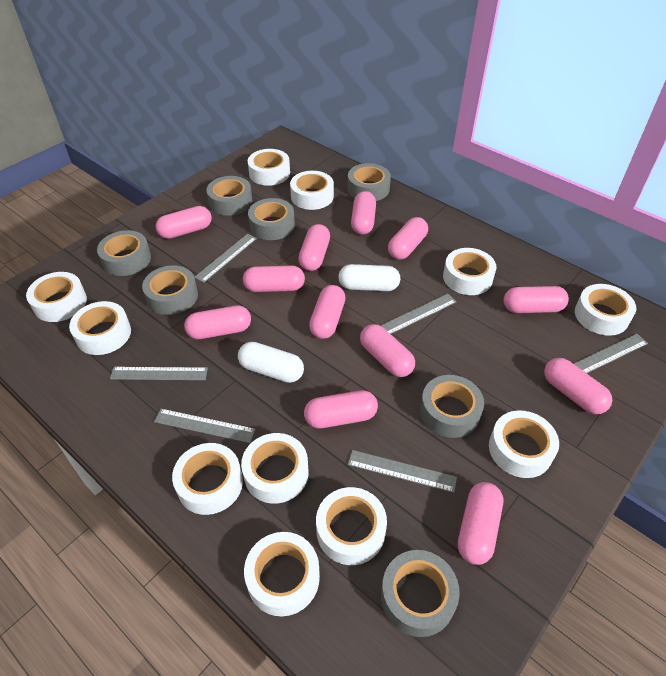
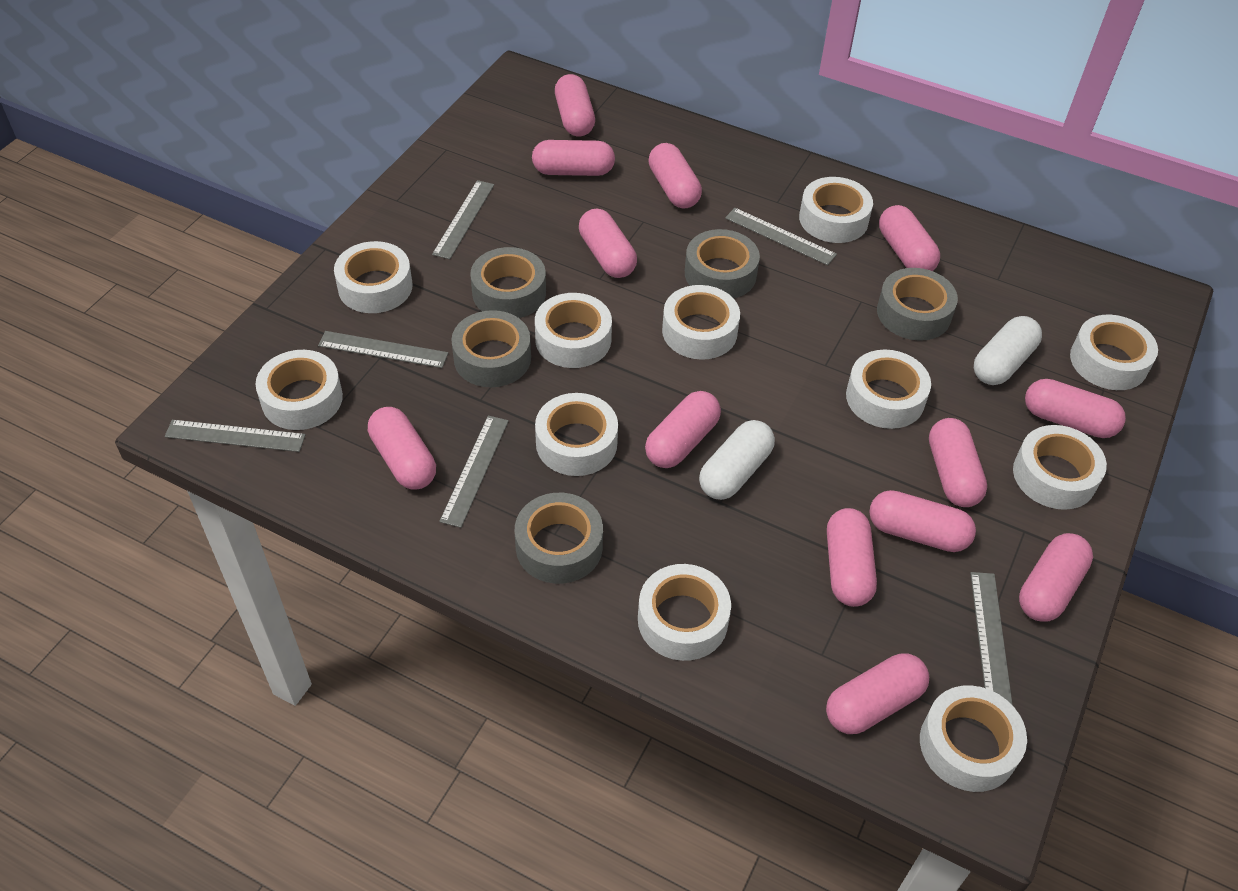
grey tape: 7 -> 5
pink capsule: 12 -> 13

